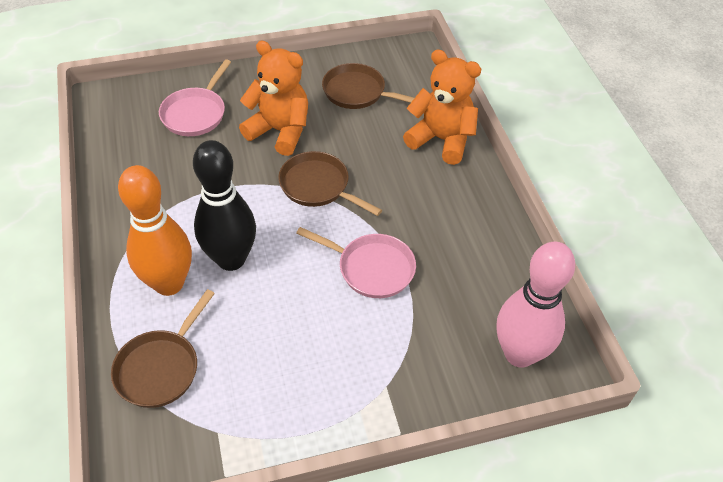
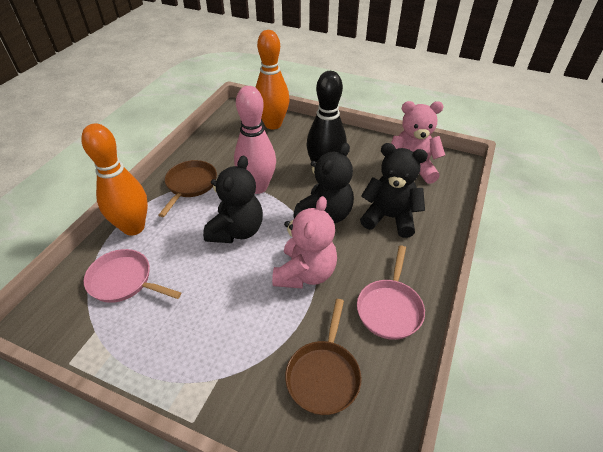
black teddy bear: 0 -> 3
brown pan: 3 -> 2
orange bowling pin: 1 -> 2
orange teddy bear: 2 -> 0
pink teddy bear: 0 -> 2

